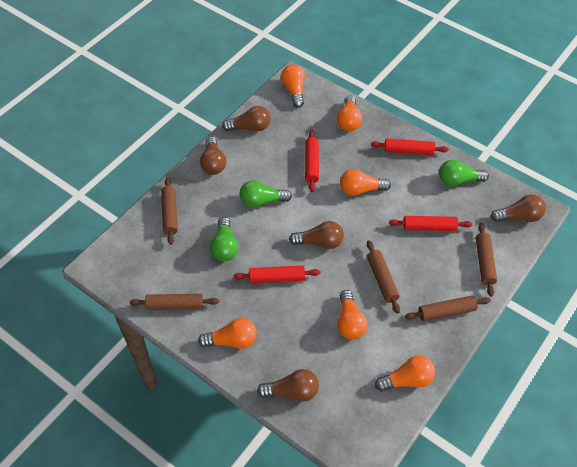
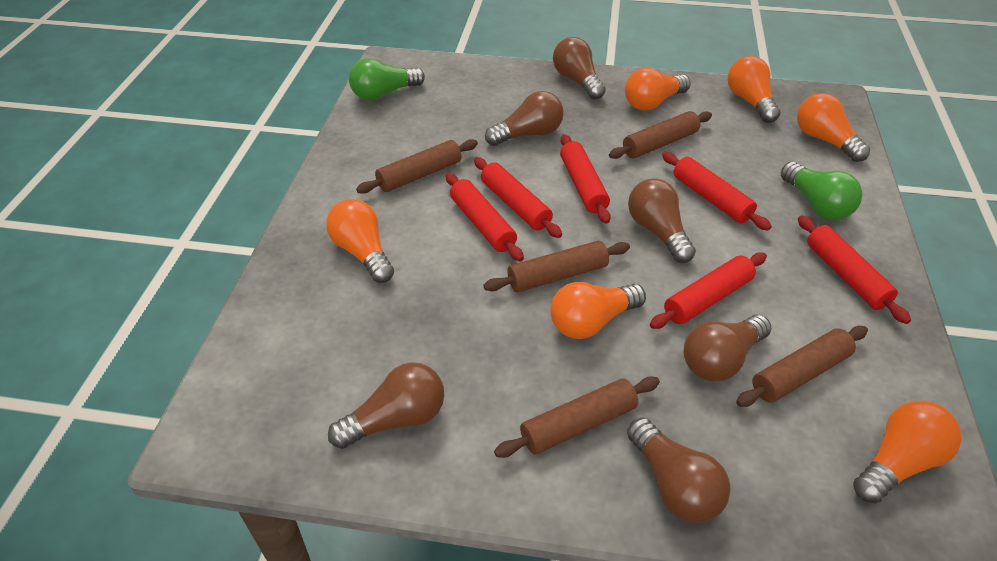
brown light bulb: 5 -> 6
green light bulb: 3 -> 2
red rolling pin: 4 -> 6

